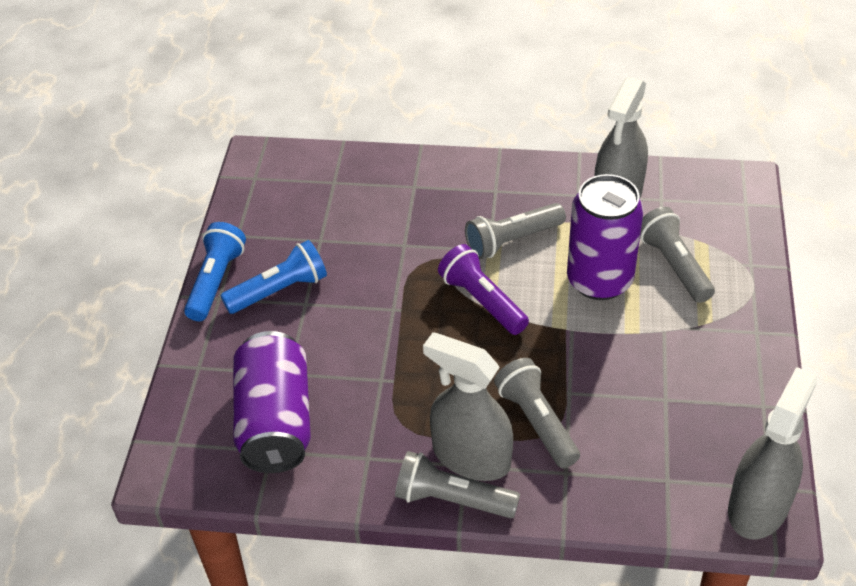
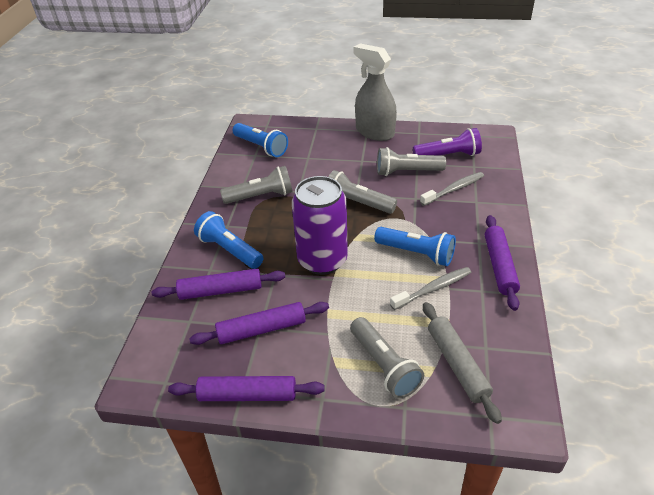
blue flashlight: 2 -> 3
grey rolling pin: 0 -> 1
grey spray bottle: 3 -> 1
grey toothbrush: 0 -> 2
purple can: 2 -> 1
purple rolling pin: 0 -> 4

